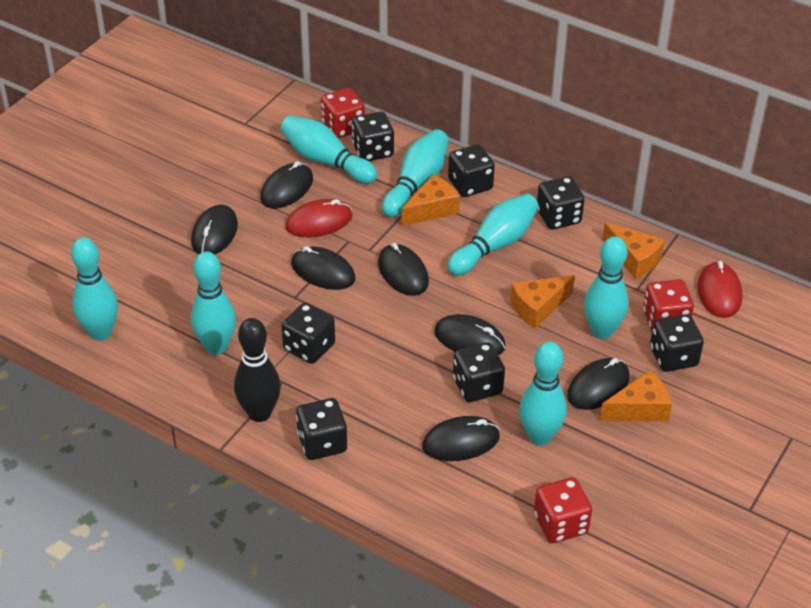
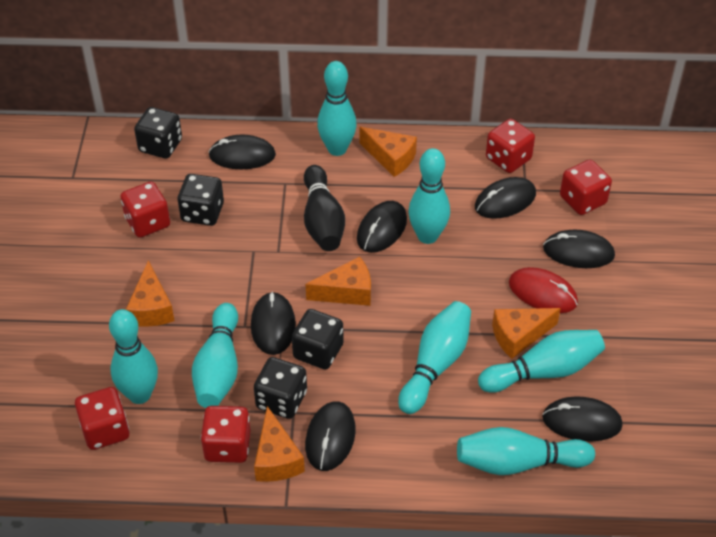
black dice: 7 -> 4
orange cheese: 4 -> 5
red dice: 3 -> 5
red mouse: 2 -> 1

